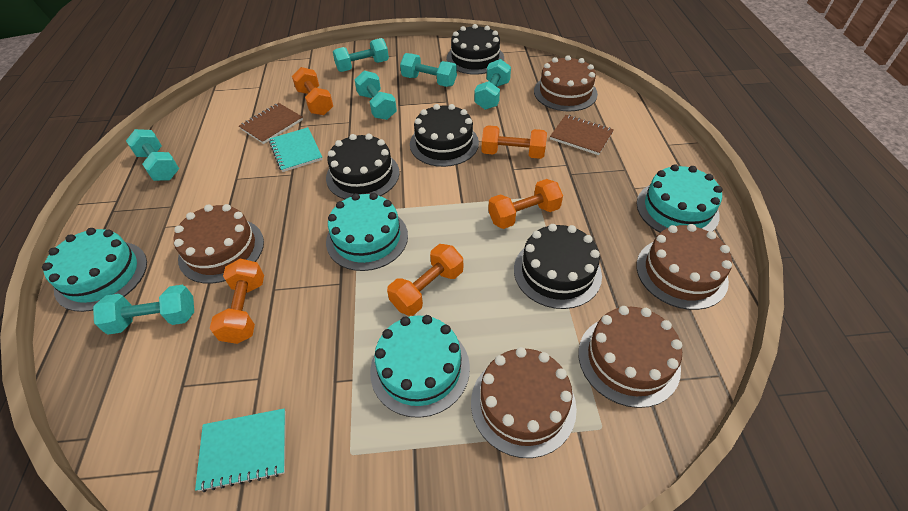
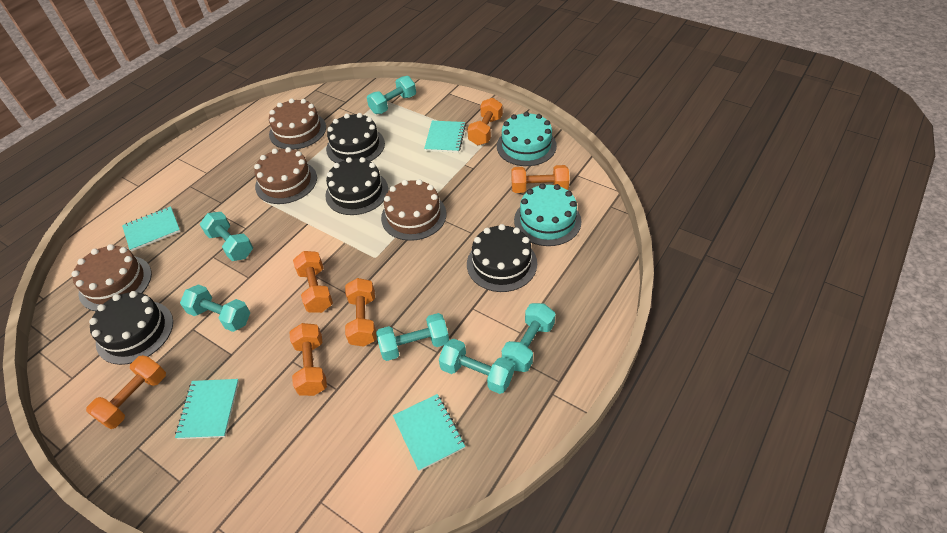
brown cake: 5 -> 4
brown notebook: 2 -> 0
orange dumbbell: 5 -> 6
turquoise cake: 4 -> 2
turquoise notebook: 2 -> 4

